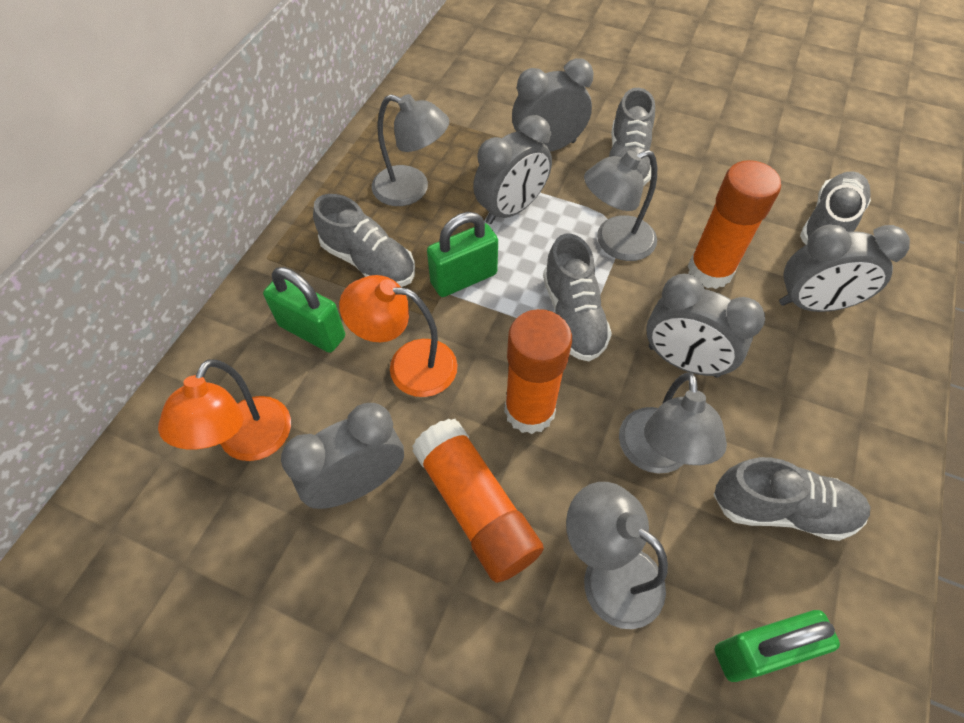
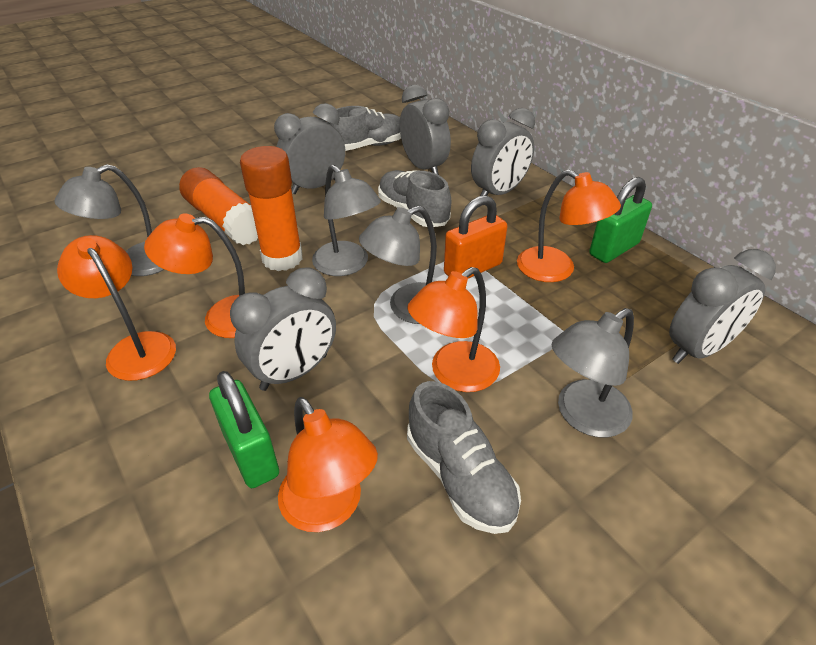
green padlock: 3 -> 2
grey shoe: 5 -> 3
orange glue stick: 3 -> 2
orange lamp: 2 -> 5
orange padlock: 0 -> 1

